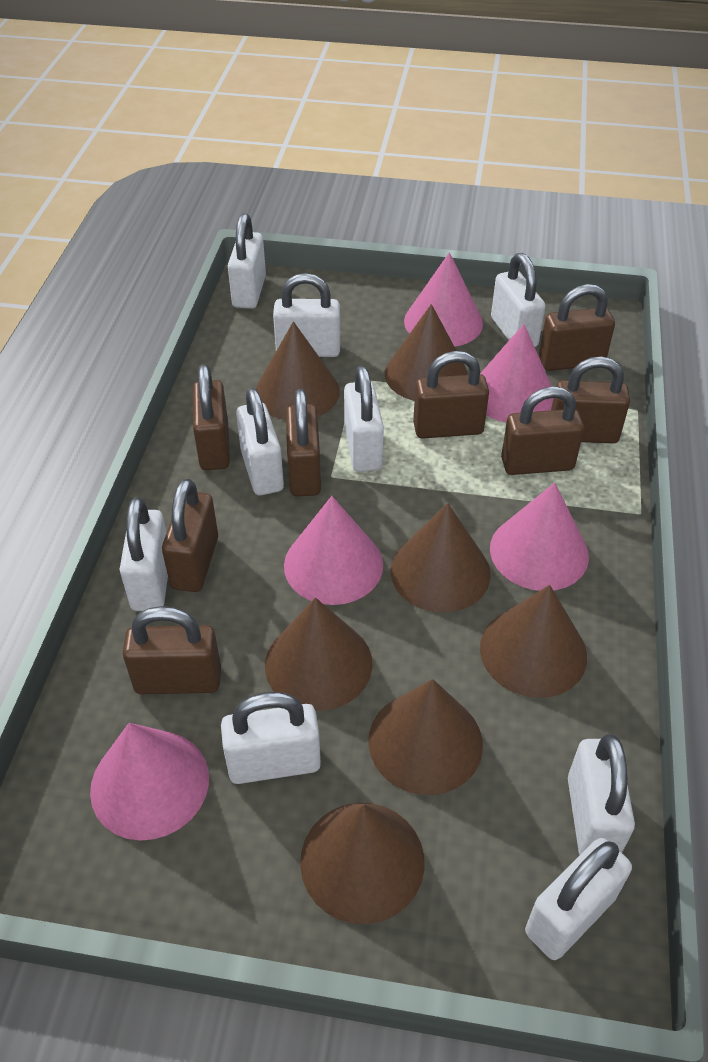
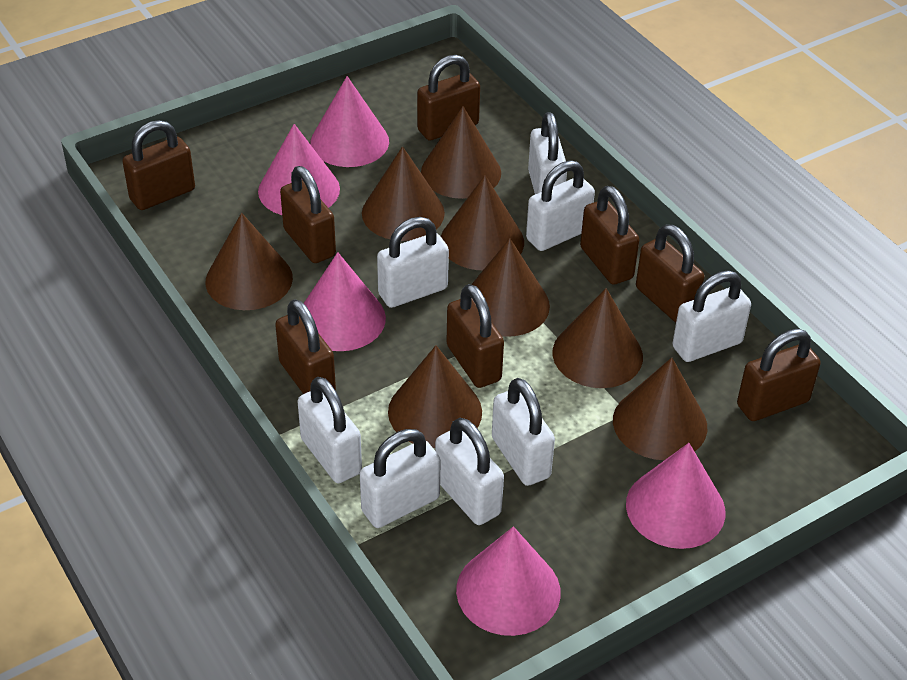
brown cone: 7 -> 8
white padlock: 9 -> 8

